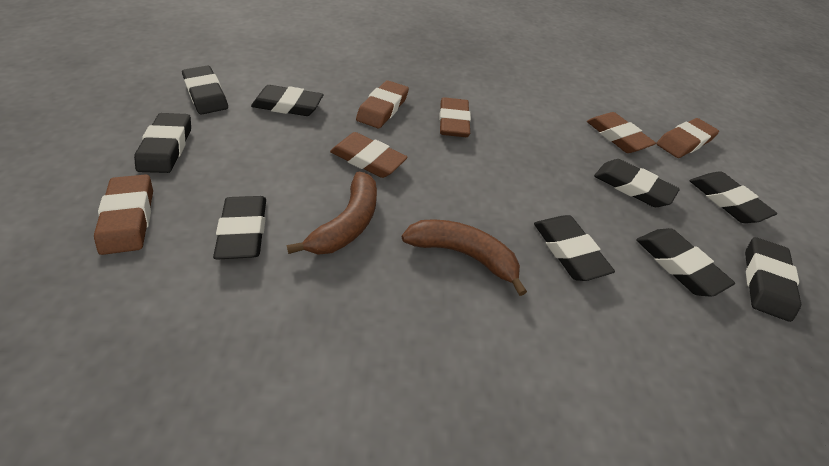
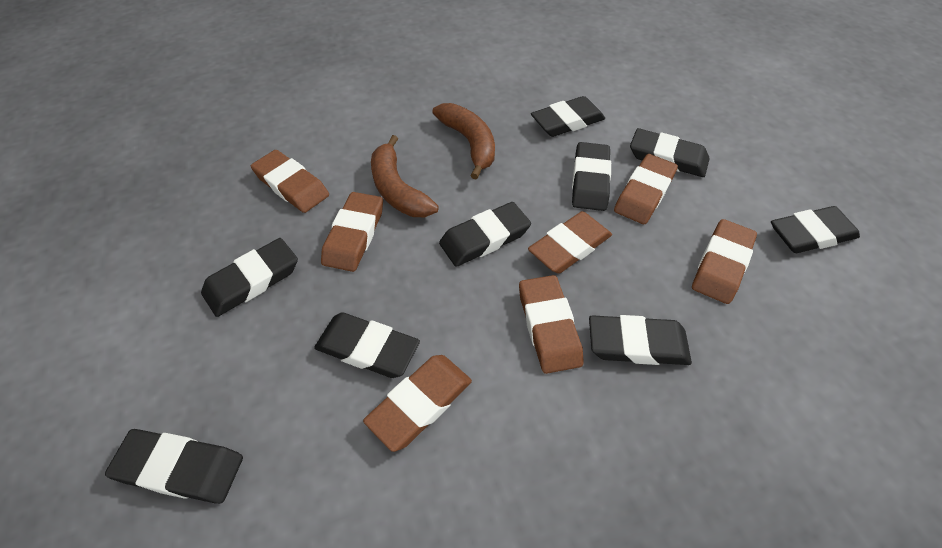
brown eraser: 6 -> 7

